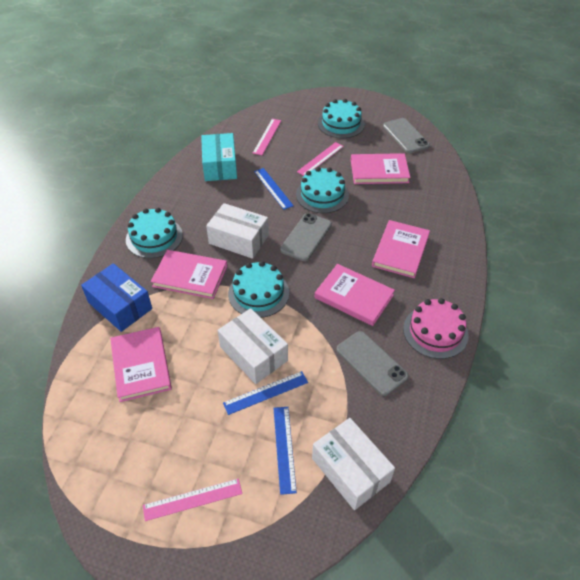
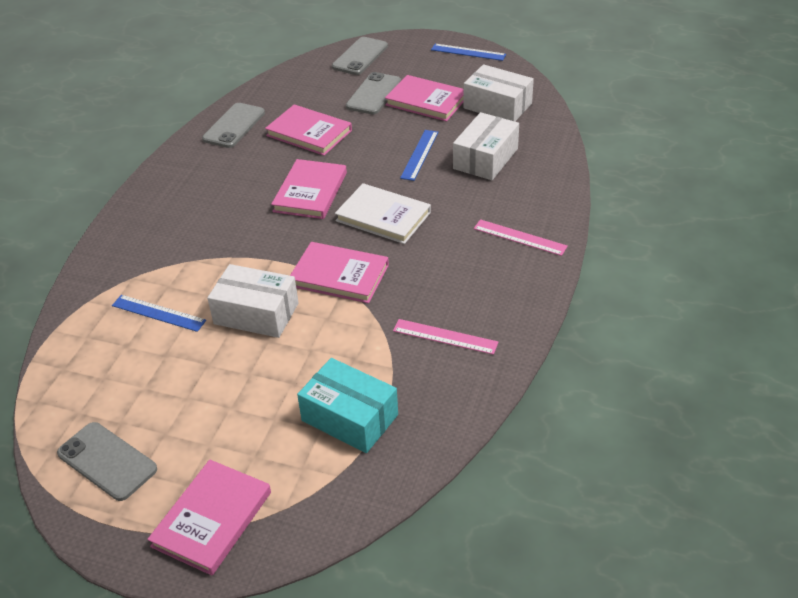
blue box: 1 -> 0
grey phone: 3 -> 4
pink cake: 1 -> 0
pink ruler: 3 -> 2
turquoise cake: 4 -> 0
white book: 0 -> 1

